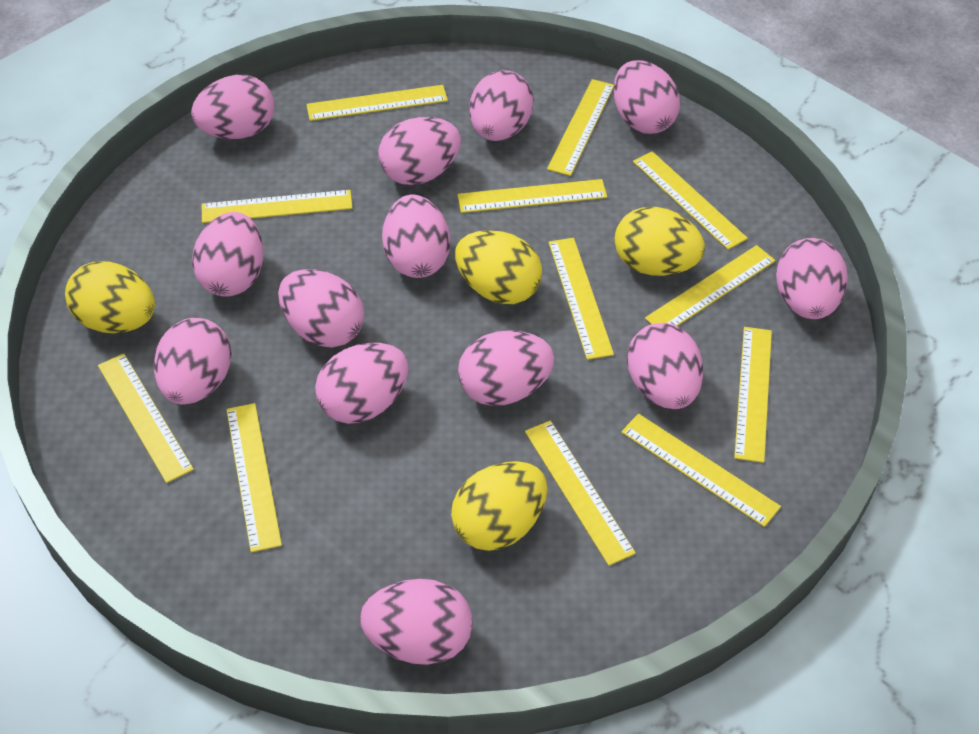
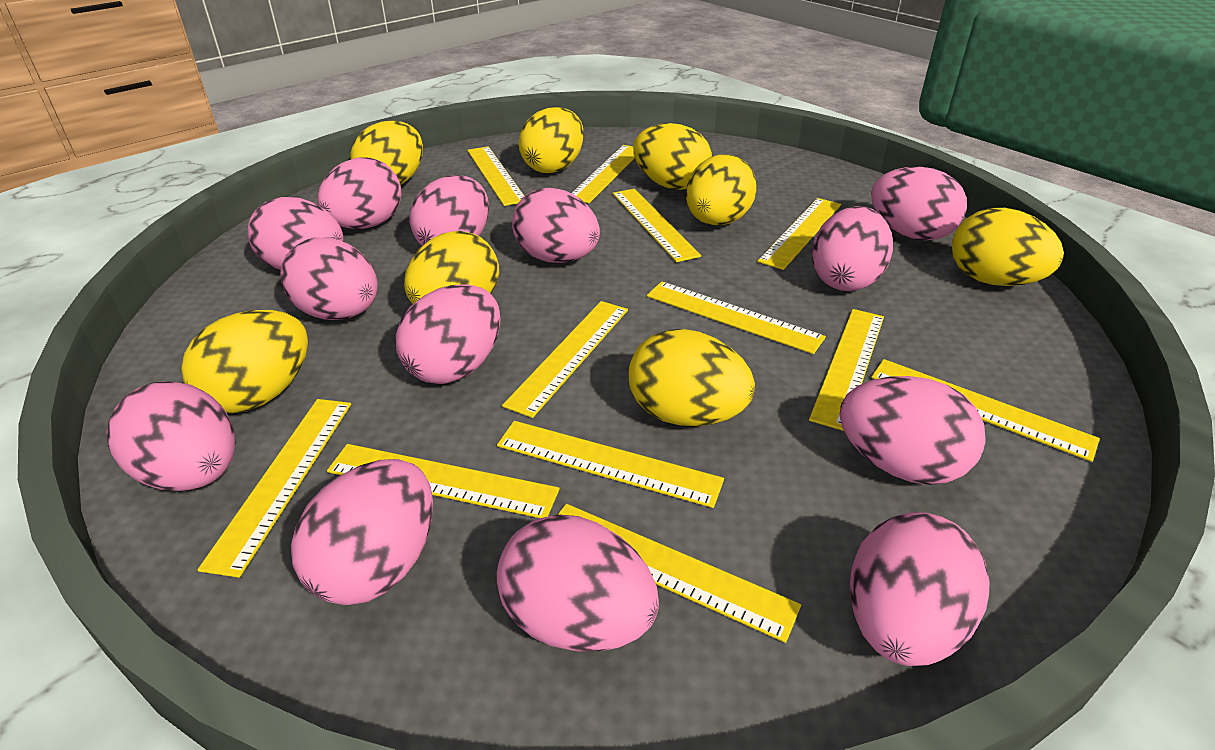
yellow egg: 4 -> 8

